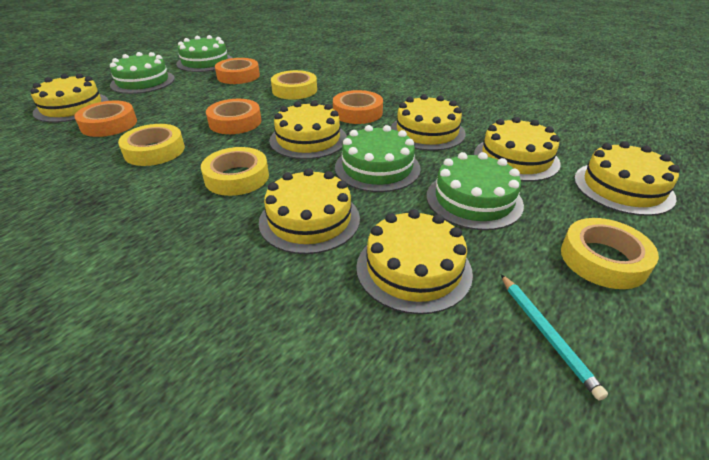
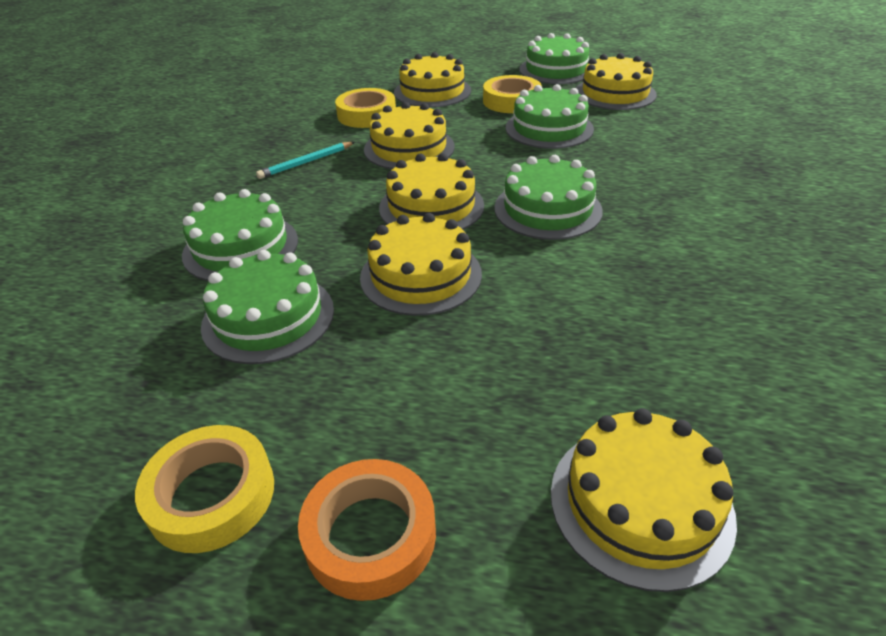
green cake: 4 -> 5
orange tape: 4 -> 1
yellow cake: 7 -> 6
yellow tape: 4 -> 3

